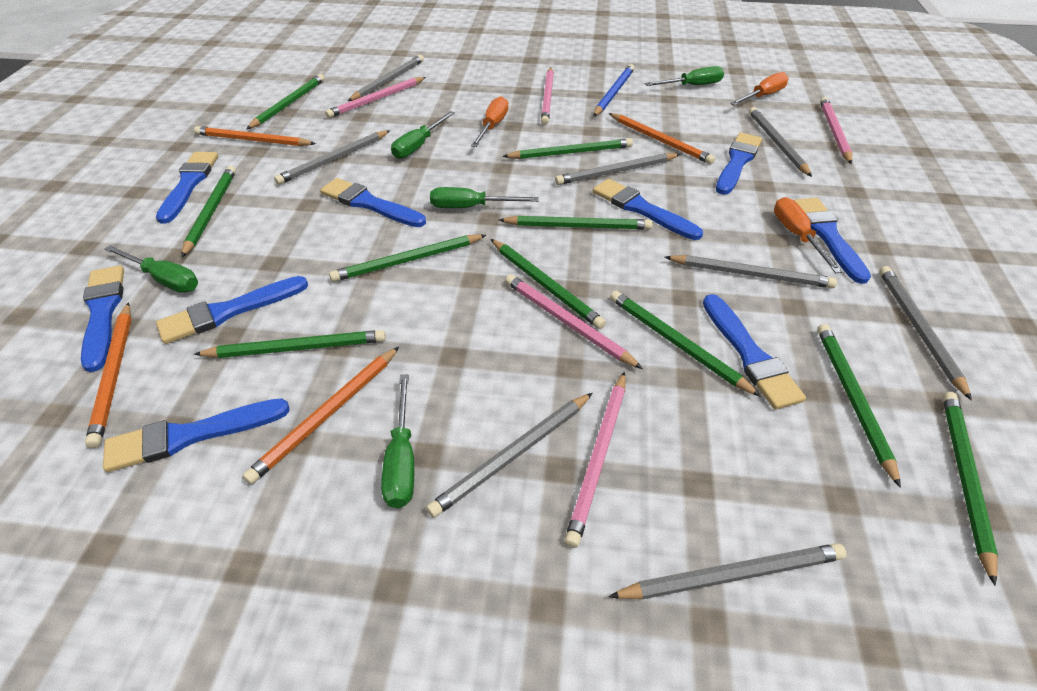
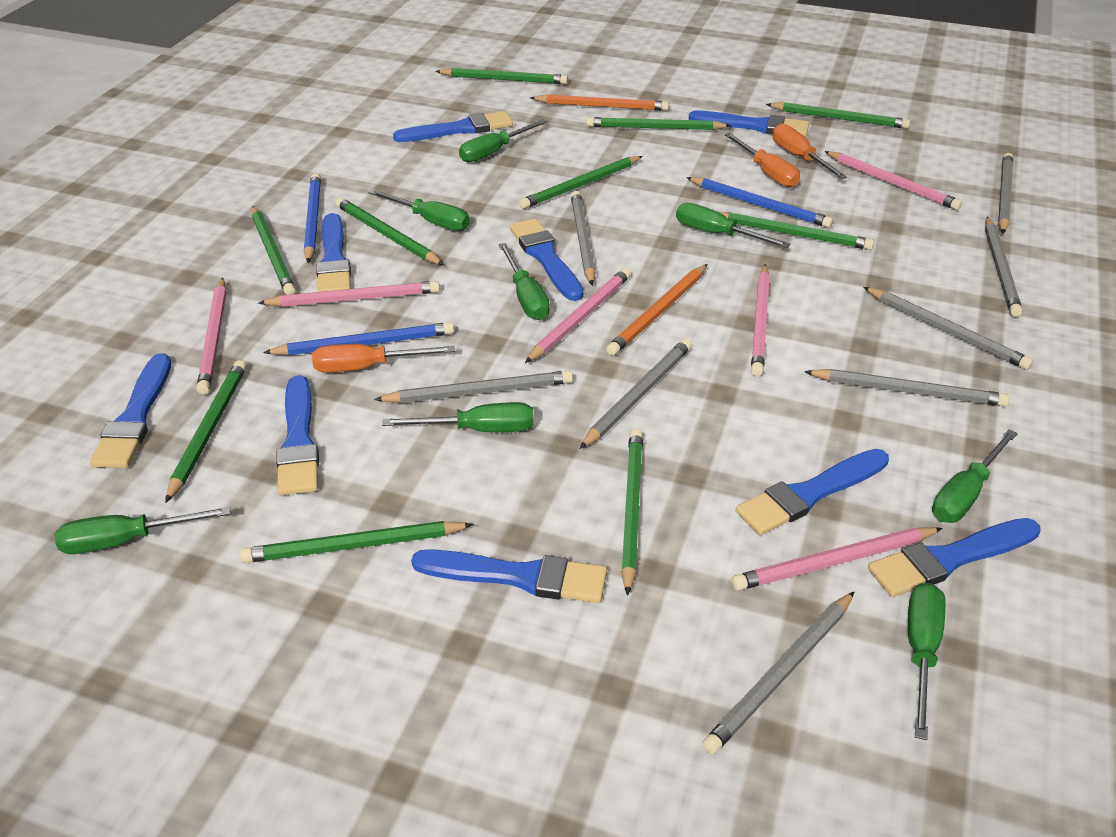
blue pencil: 1 -> 3
green screwdriver: 5 -> 8
orange pencil: 4 -> 2
pink pencil: 5 -> 6

